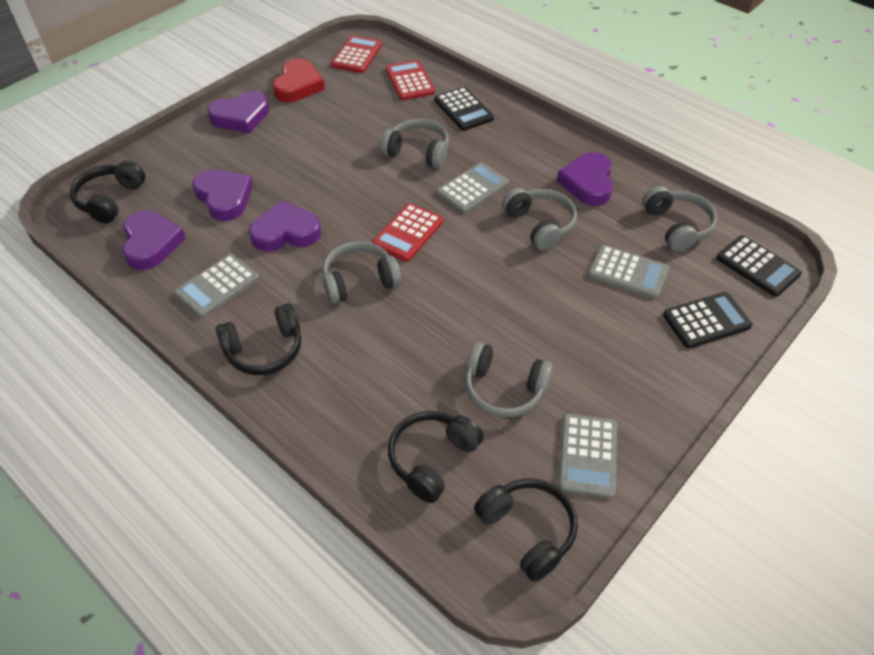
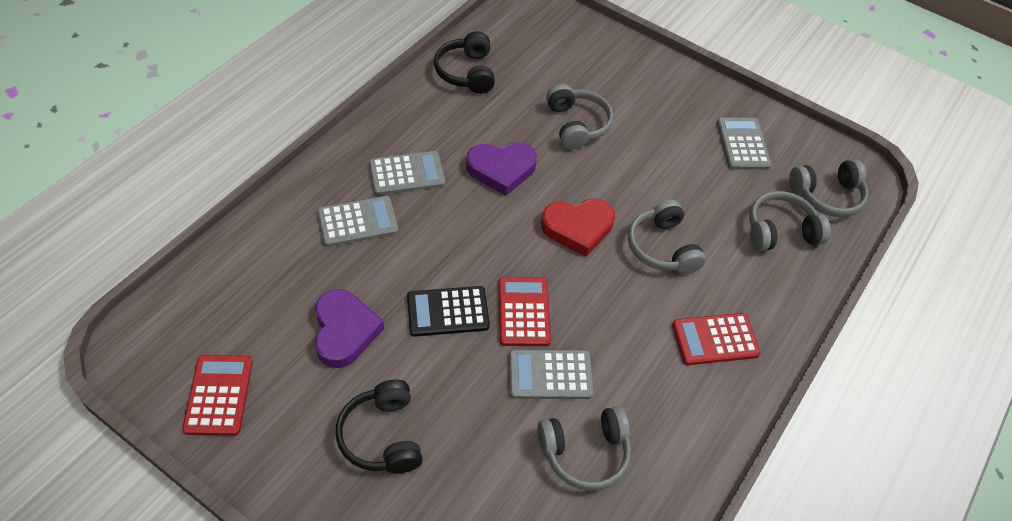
black calculator: 3 -> 1
black headphones: 4 -> 2
purple heart: 5 -> 2

